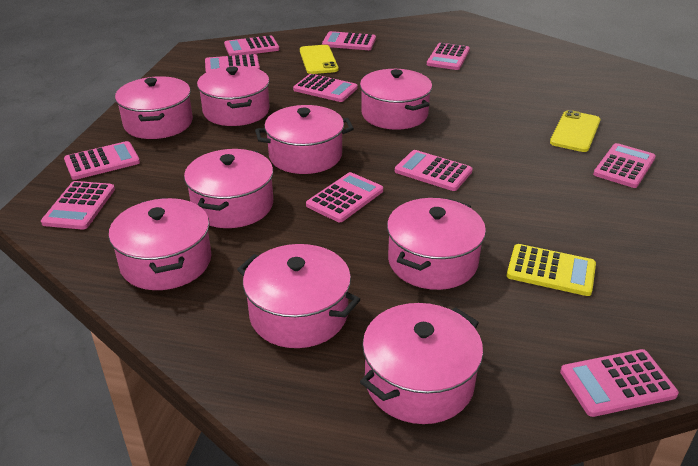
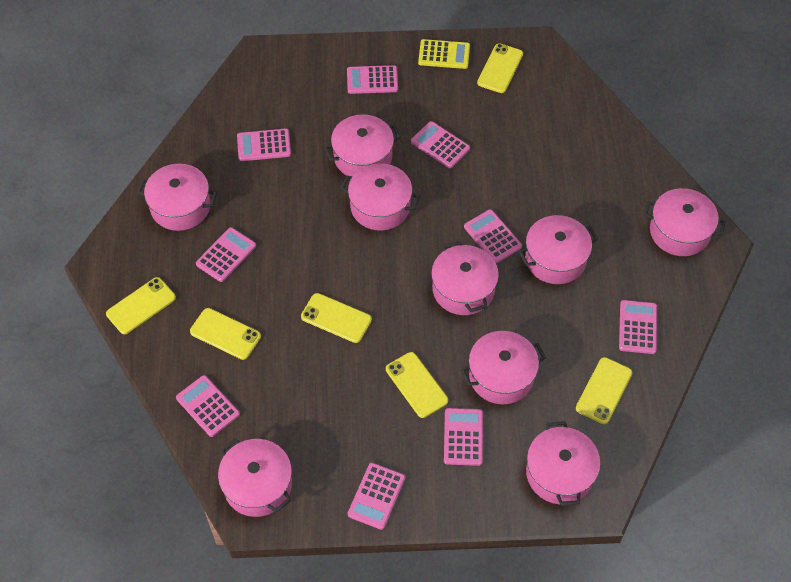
pink calculator: 11 -> 9
yellow phone: 2 -> 6

